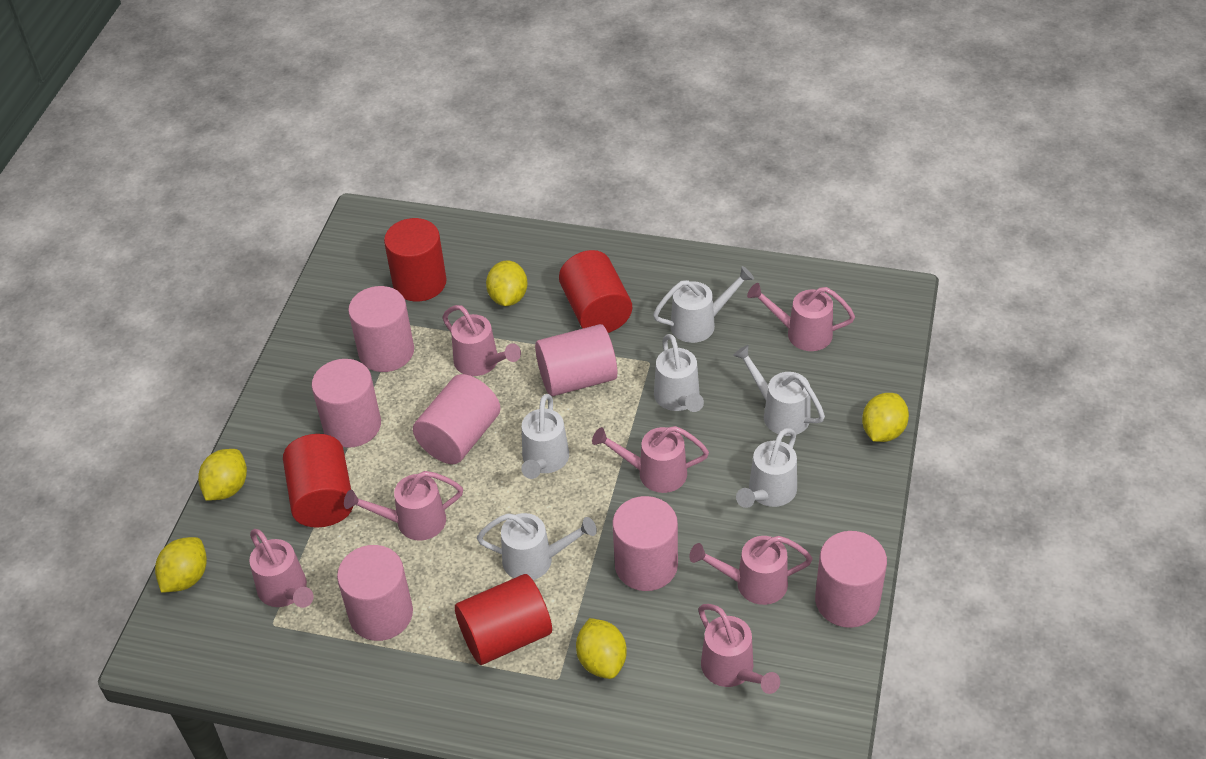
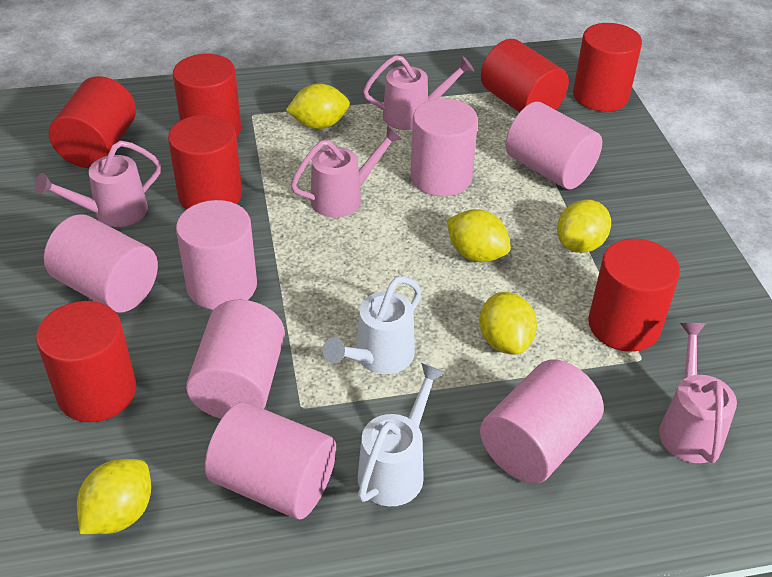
pink watering can: 7 -> 4
red cylinder: 4 -> 7
white watering can: 6 -> 2

